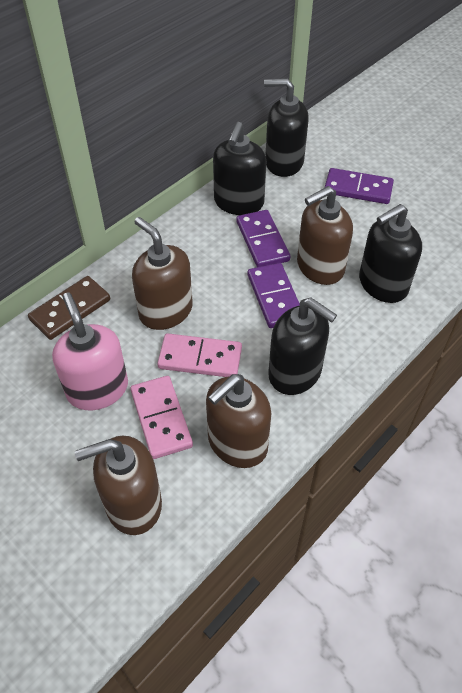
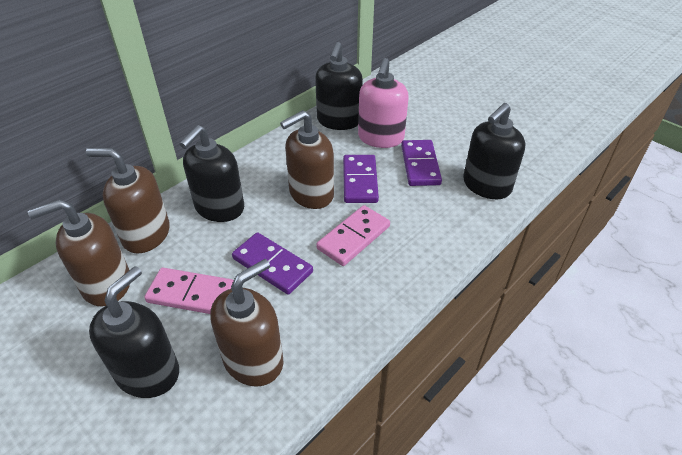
brown domino: 1 -> 0

